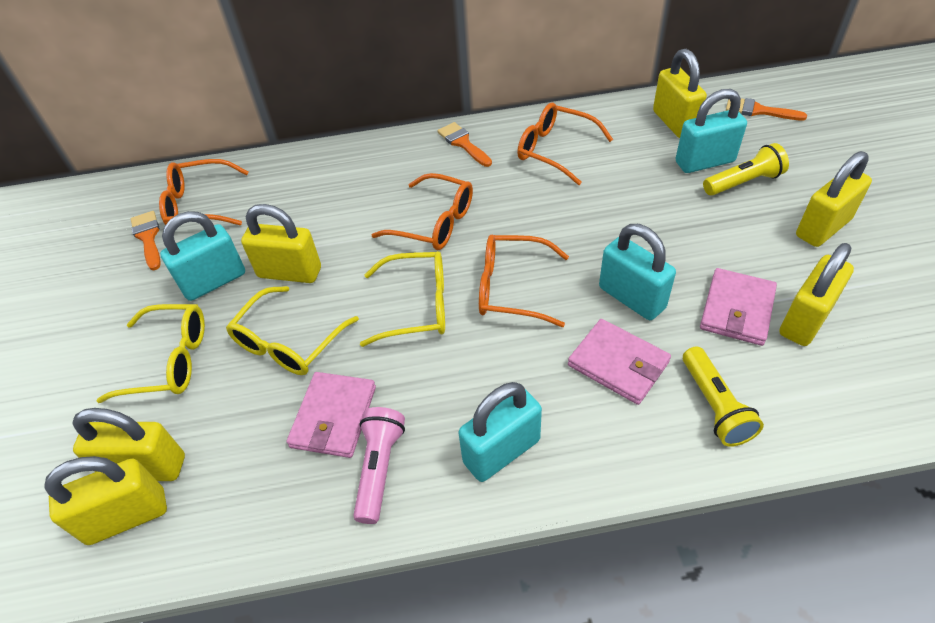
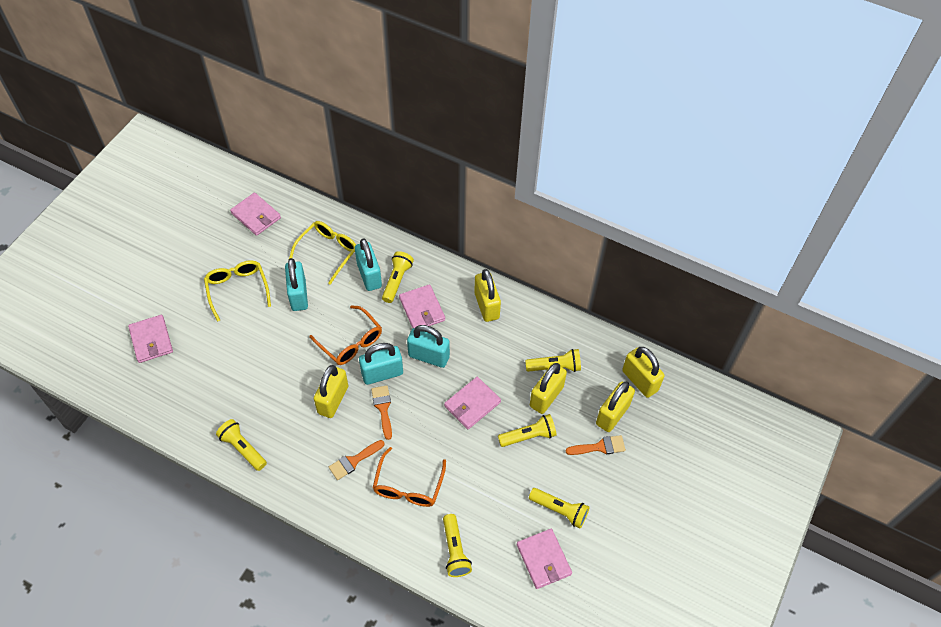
orange glasses: 4 -> 2
pink flashlight: 1 -> 0
pink wallet: 3 -> 5
yellow flashlight: 2 -> 6
yellow glasses: 3 -> 2
yellow padlock: 6 -> 5

